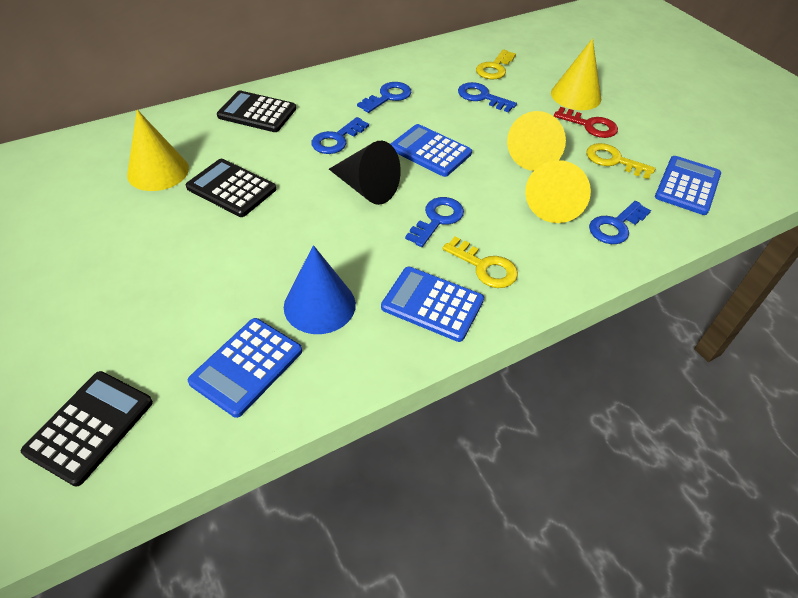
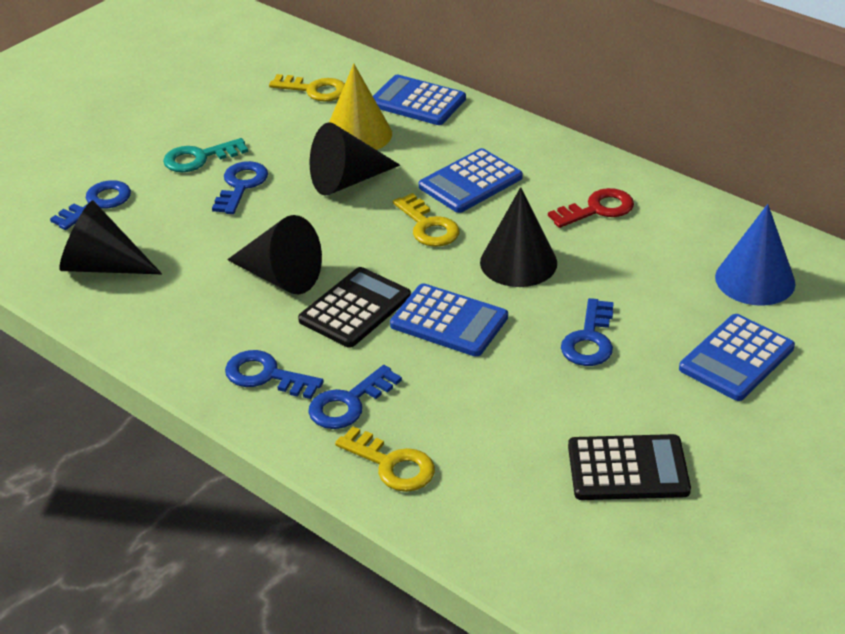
black calculator: 3 -> 2
black cone: 1 -> 4
turquoise key: 0 -> 1
yellow cone: 4 -> 1

